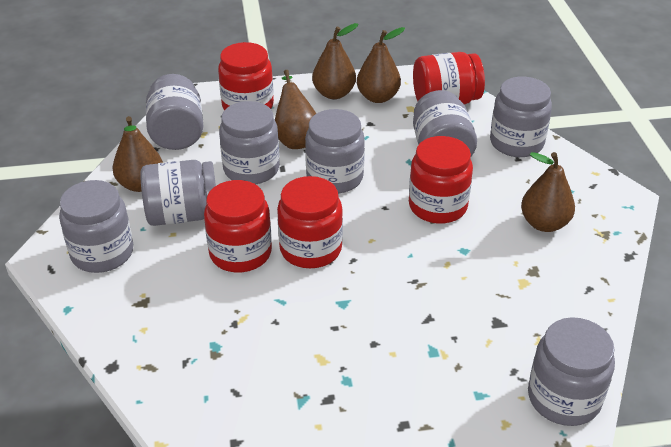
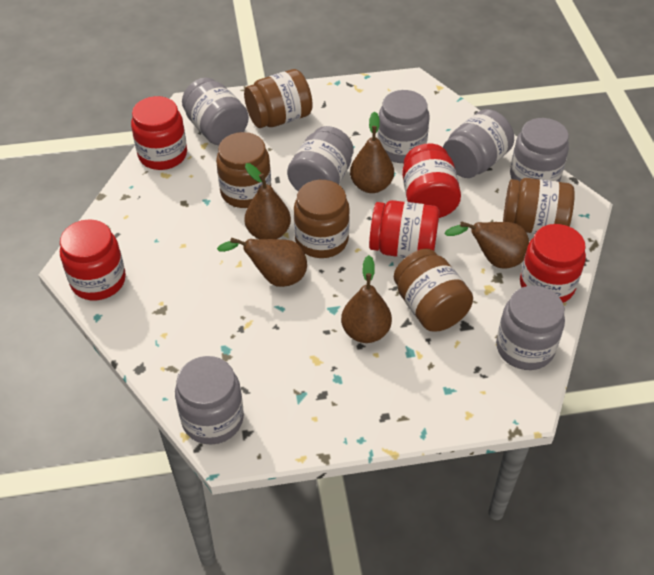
brown jar: 0 -> 5
grey jar: 8 -> 7

